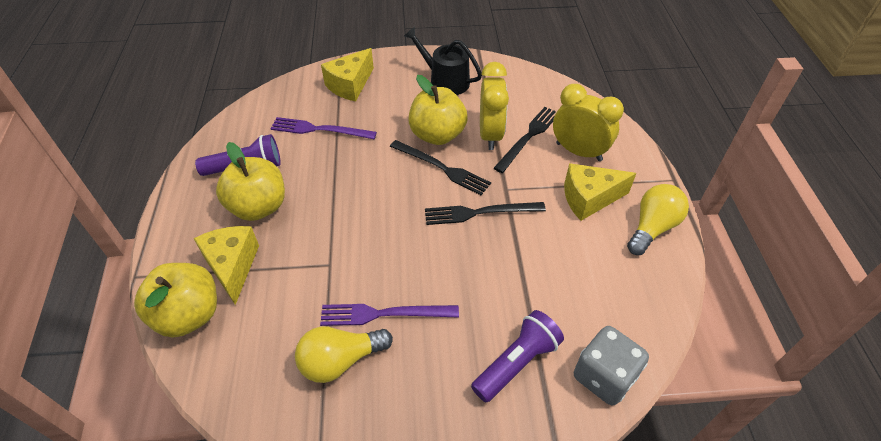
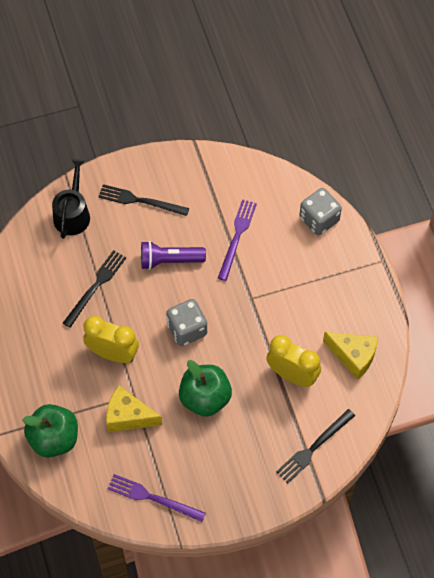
green apple: 0 -> 2
grey dice: 1 -> 2
purple flashlight: 2 -> 1
yellow apple: 3 -> 0
yellow cheese: 3 -> 2
yellow light bulb: 2 -> 0

